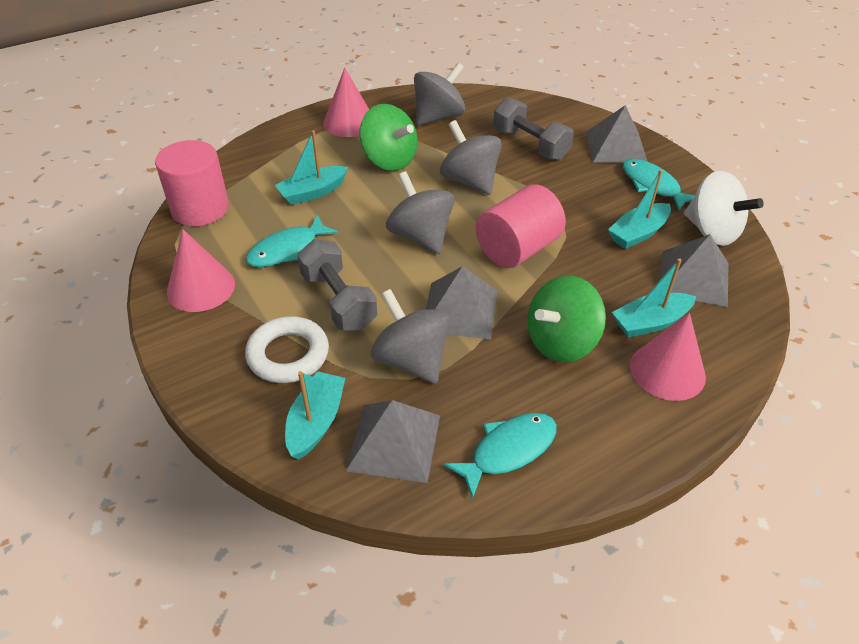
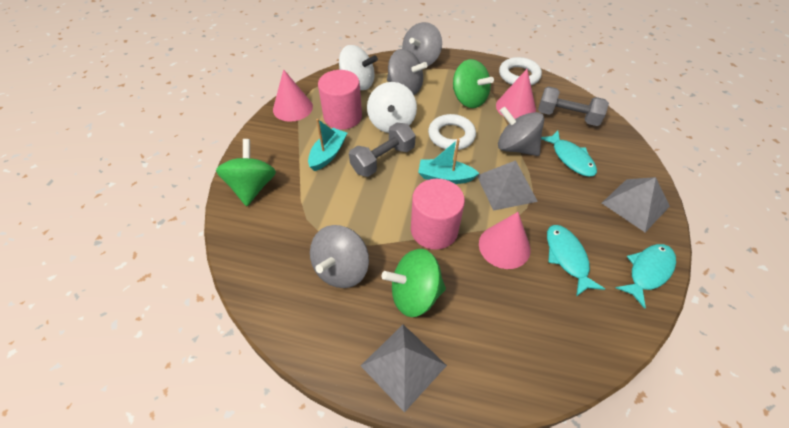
green spinning top: 2 -> 3
grey pyramid: 4 -> 3
turquoise boat: 4 -> 2
white ring: 1 -> 2
white spinning top: 1 -> 2

